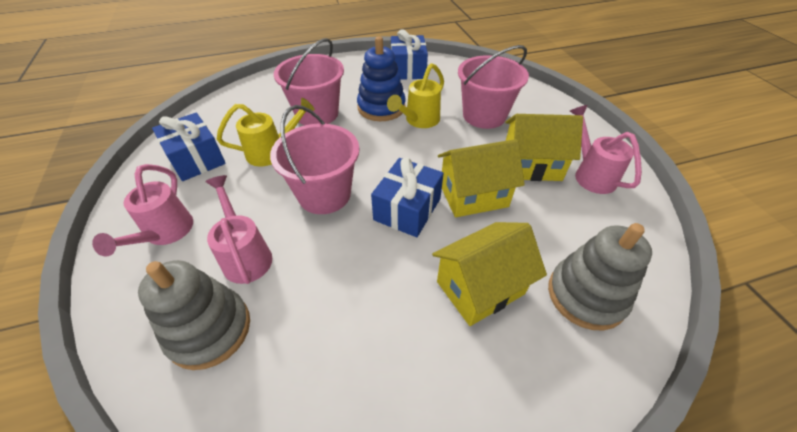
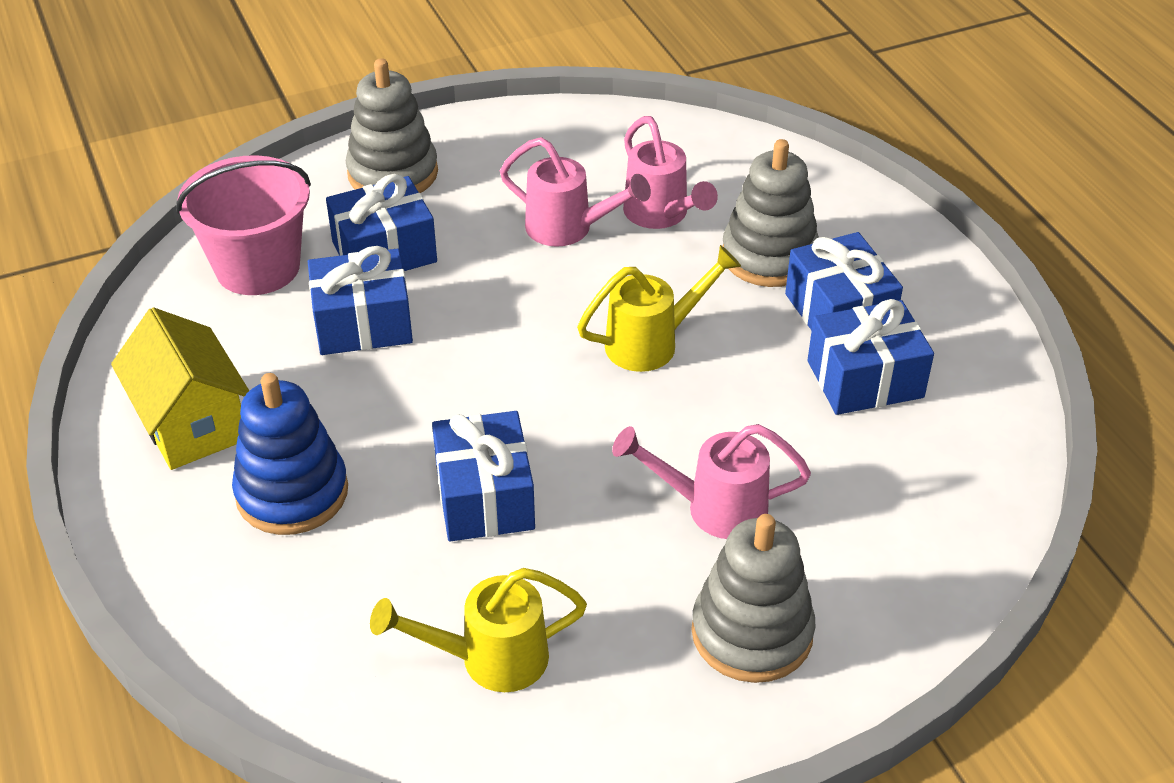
blue gift: 3 -> 5
grey stacking toy: 2 -> 3
pink bucket: 3 -> 1
yellow house: 3 -> 1

